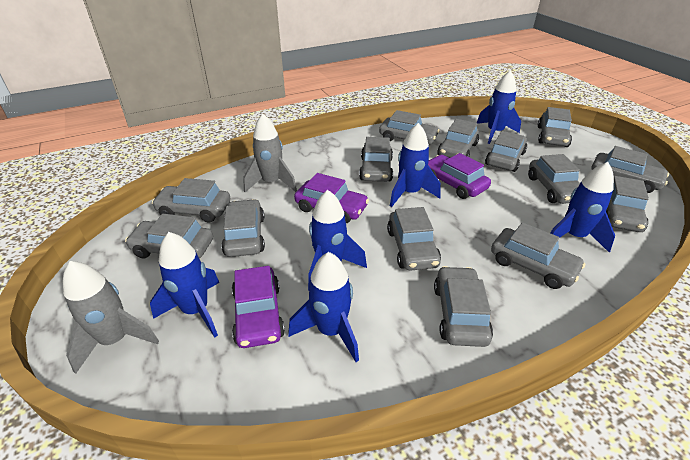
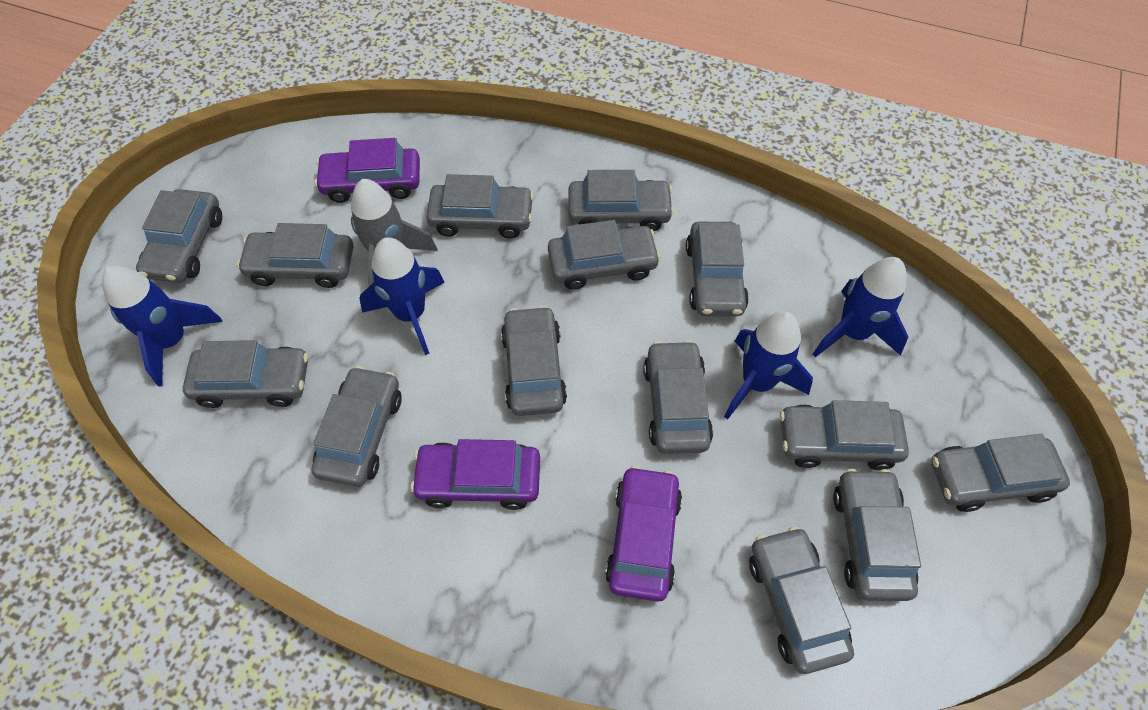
blue rocket: 6 -> 4
grey rocket: 2 -> 1

